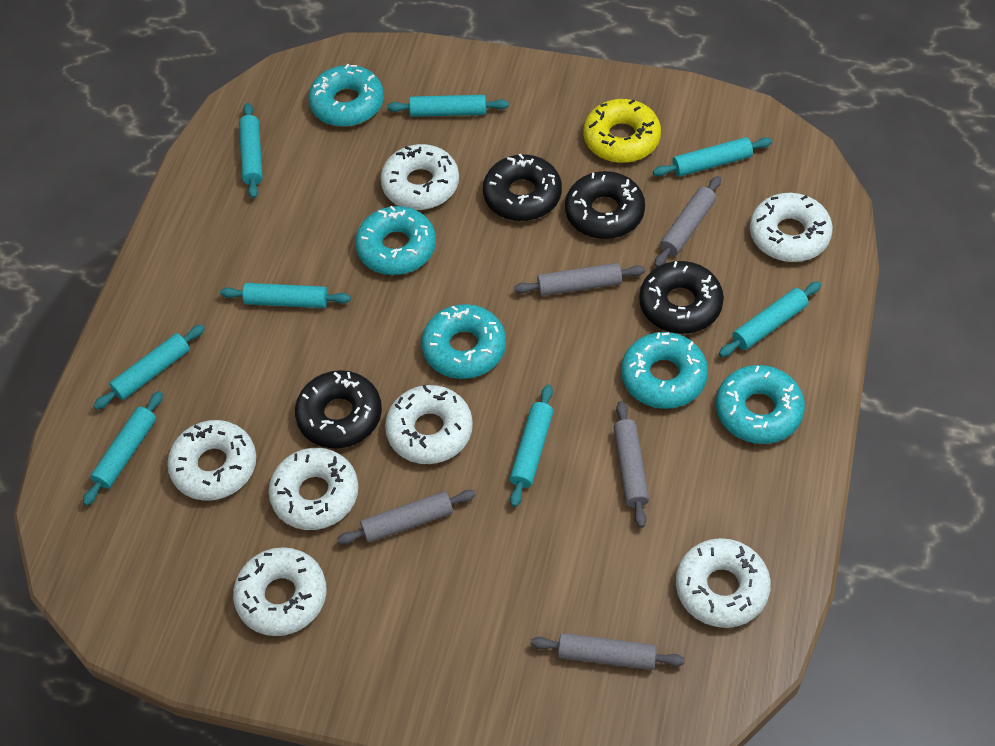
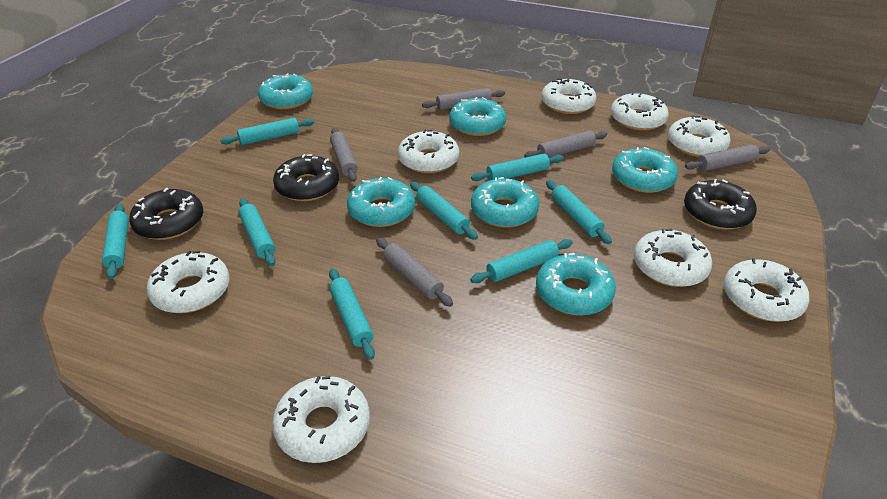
black donut: 4 -> 3
turquoise donut: 5 -> 6
white donut: 7 -> 8
yellow donut: 1 -> 0

